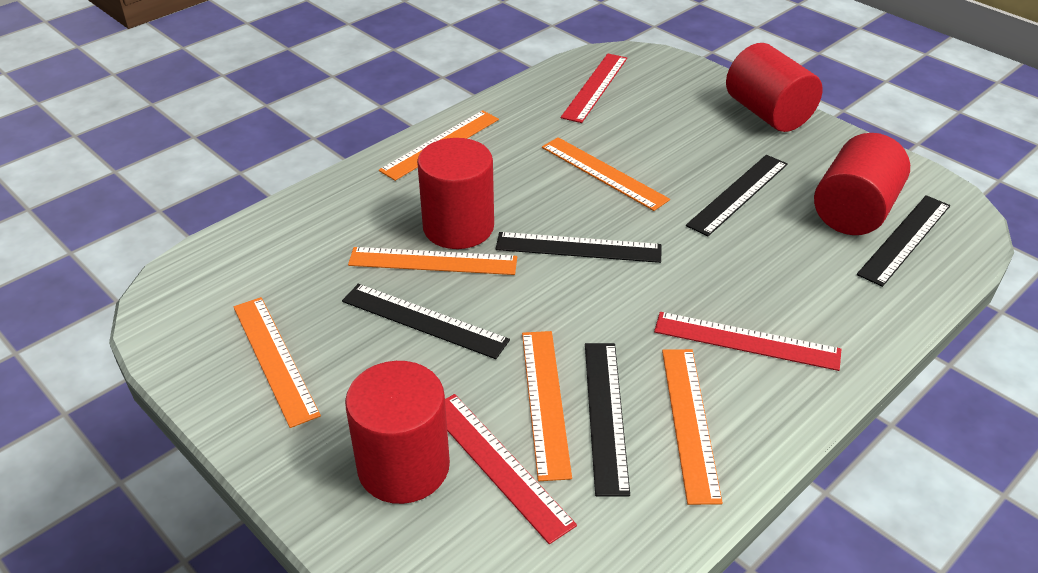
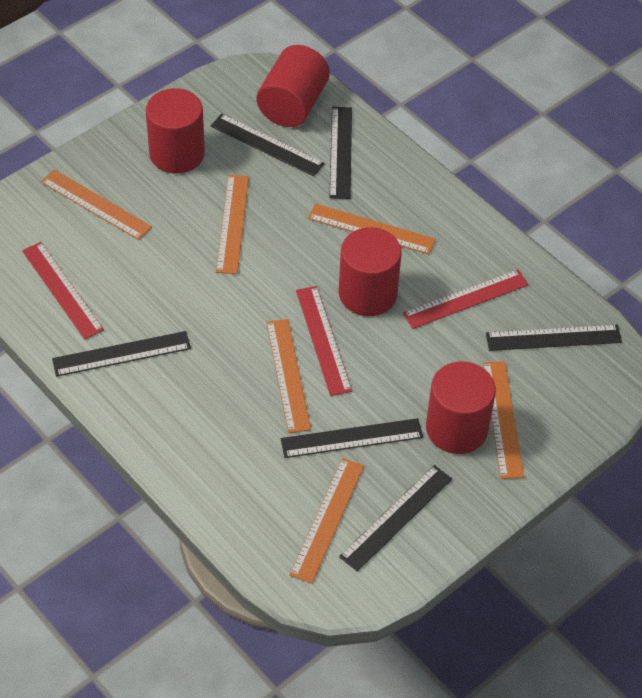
black ruler: 5 -> 6

